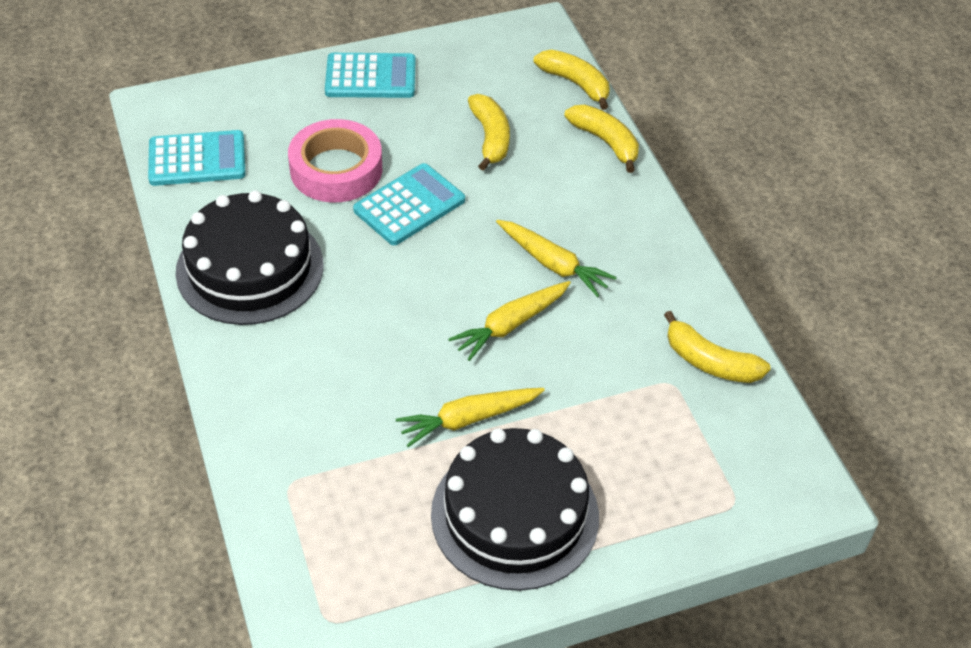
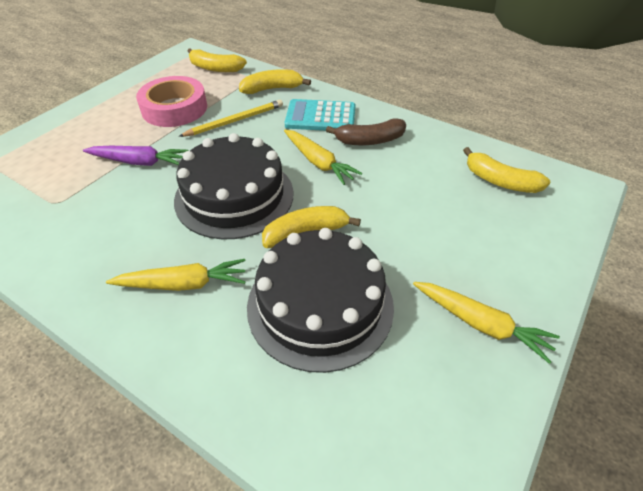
brown banana: 0 -> 1
purple carrot: 0 -> 1
turquoise calculator: 3 -> 1
yellow pencil: 0 -> 1

